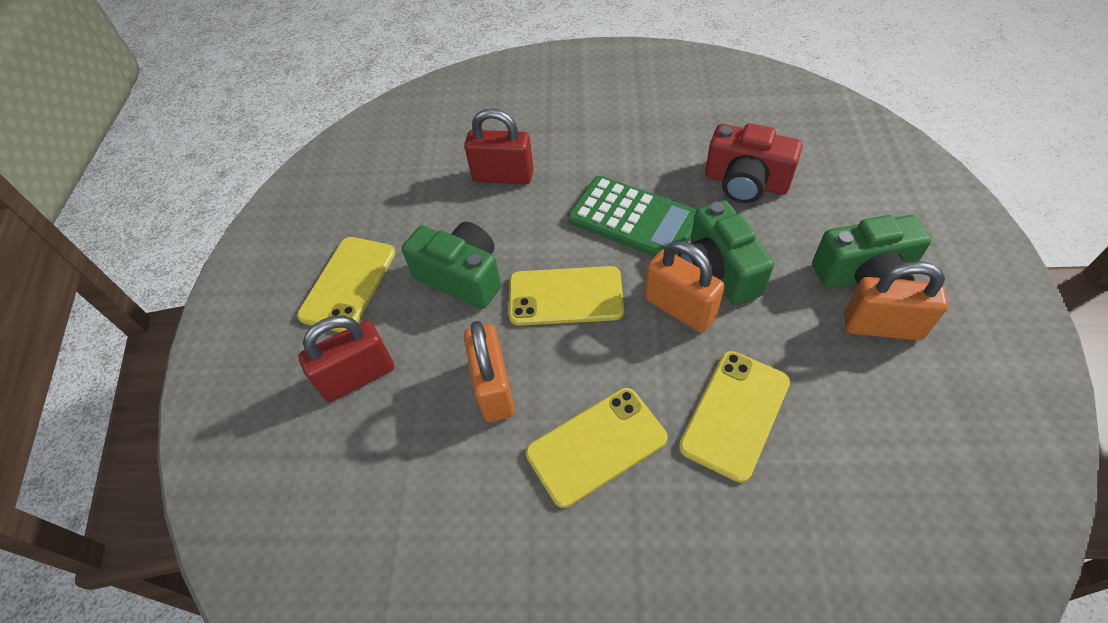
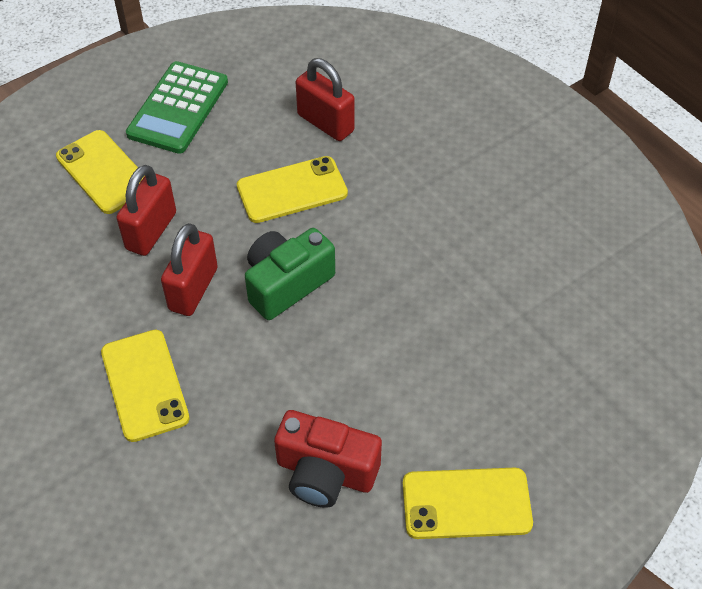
green camera: 3 -> 1
orange padlock: 3 -> 0
red padlock: 2 -> 3

